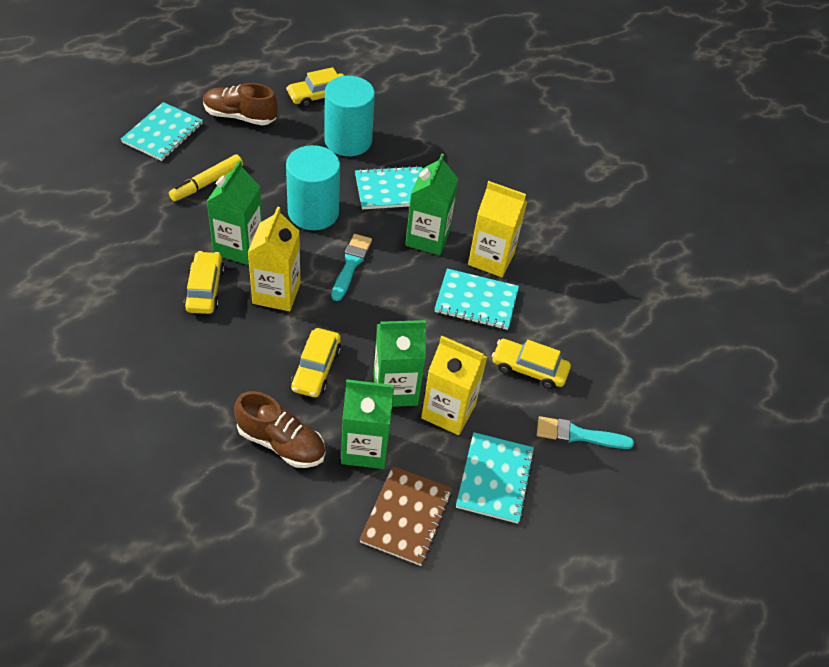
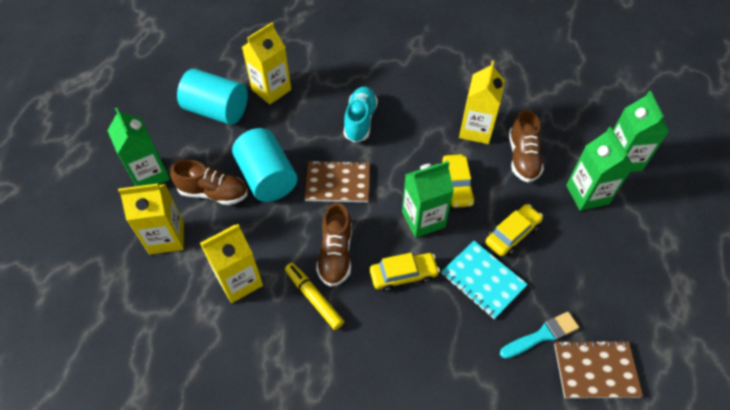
brown notebook: 1 -> 2
brown shoe: 2 -> 3
turquoise brush: 2 -> 1
turquoise notebook: 4 -> 1
turquoise shoe: 0 -> 1
yellow car: 4 -> 3
yellow carton: 3 -> 4

